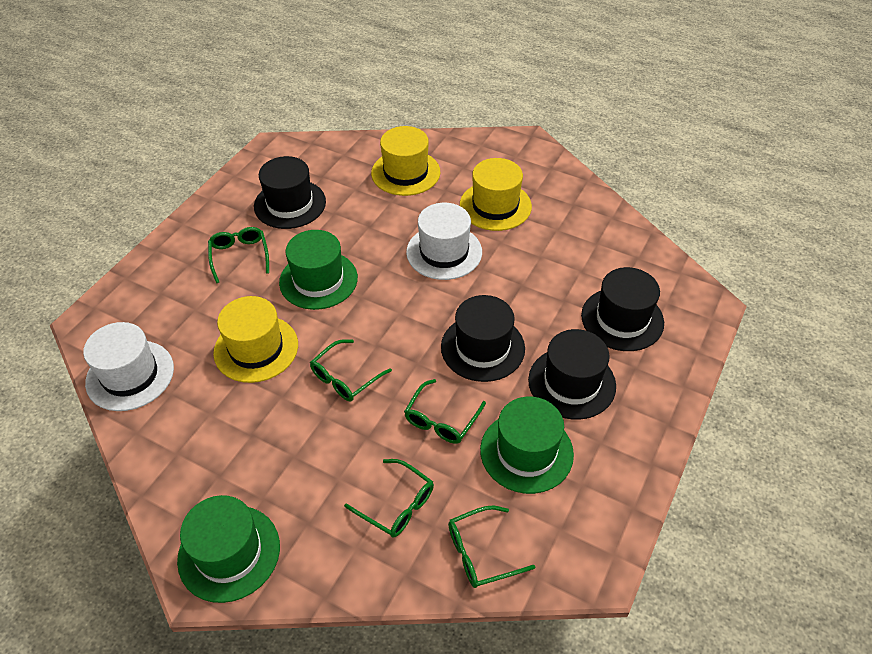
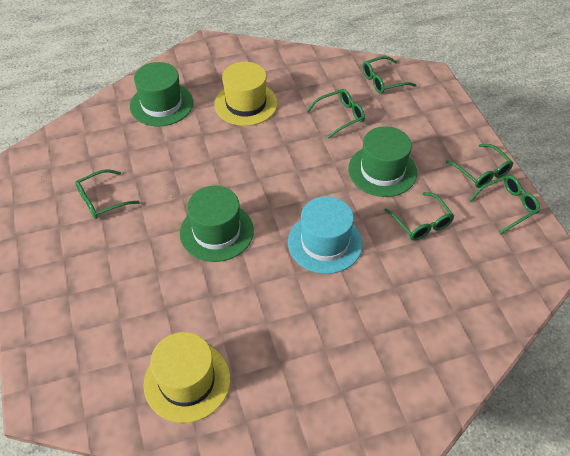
black hat: 4 -> 0
green glasses: 5 -> 6
turquoise hat: 0 -> 1
white hat: 2 -> 0
yellow hat: 3 -> 2

